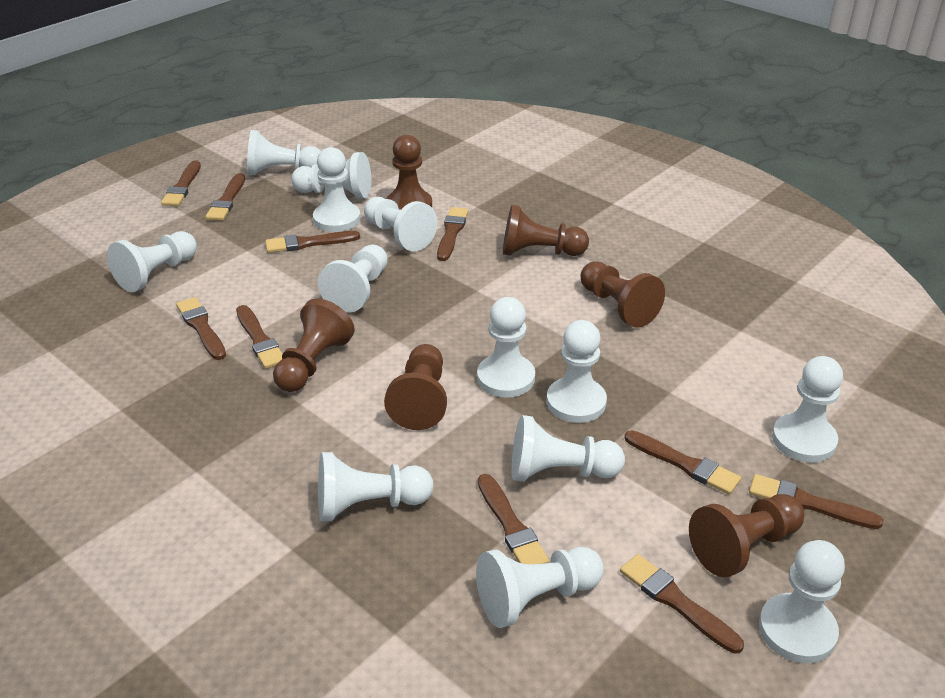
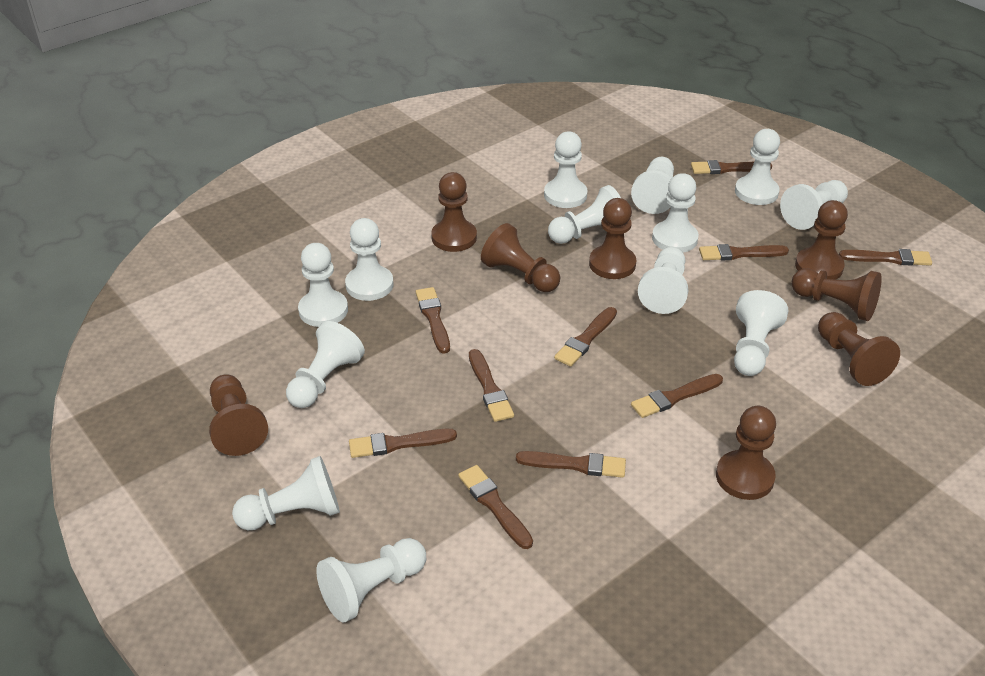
brown pawn: 6 -> 8

